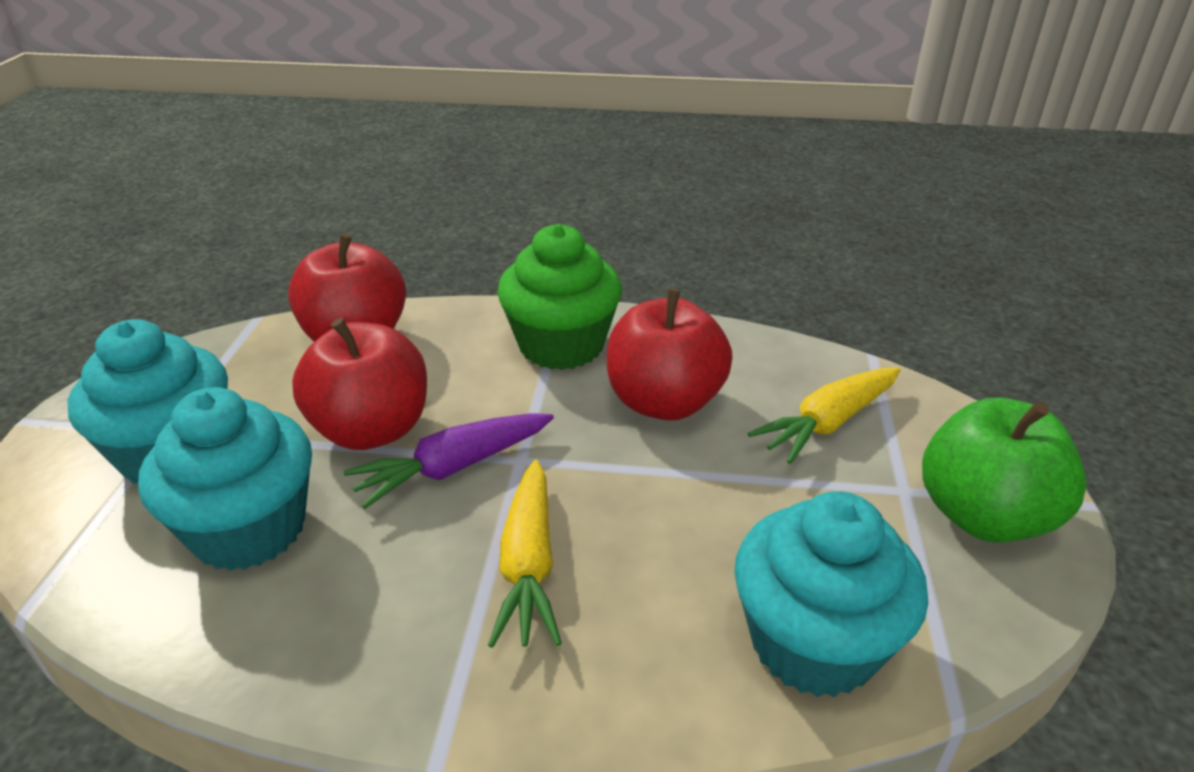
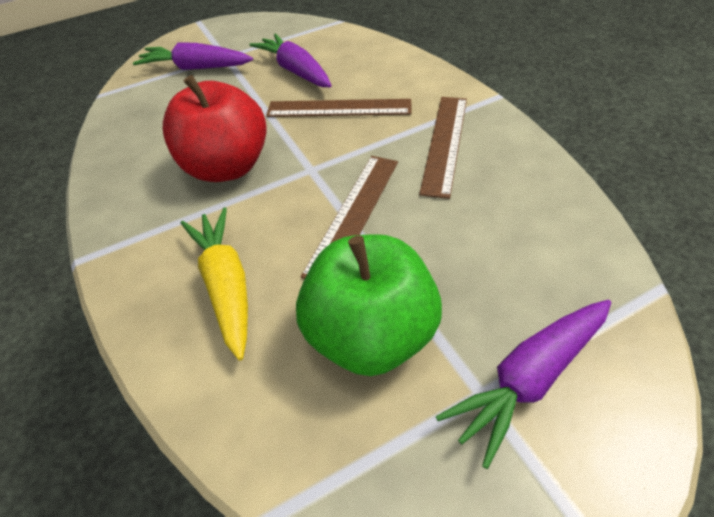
brown ruler: 0 -> 3
green cupcake: 1 -> 0
purple carrot: 1 -> 3
red apple: 3 -> 1
turquoise cupcake: 3 -> 0
yellow carrot: 2 -> 1

